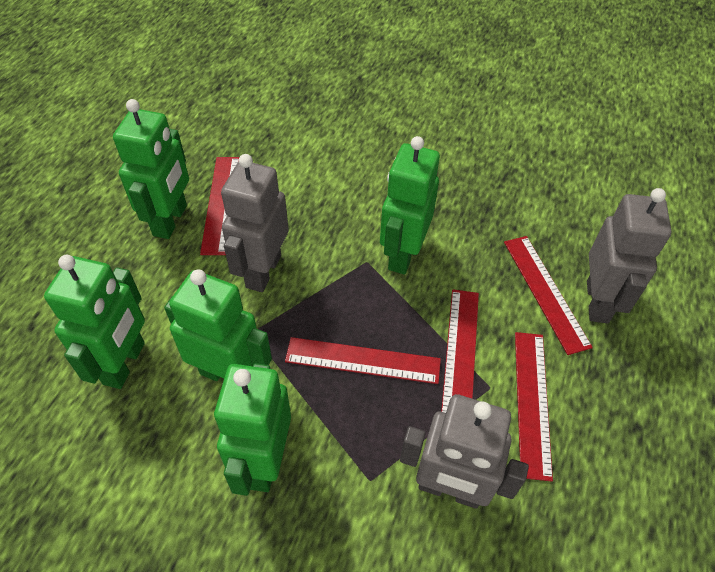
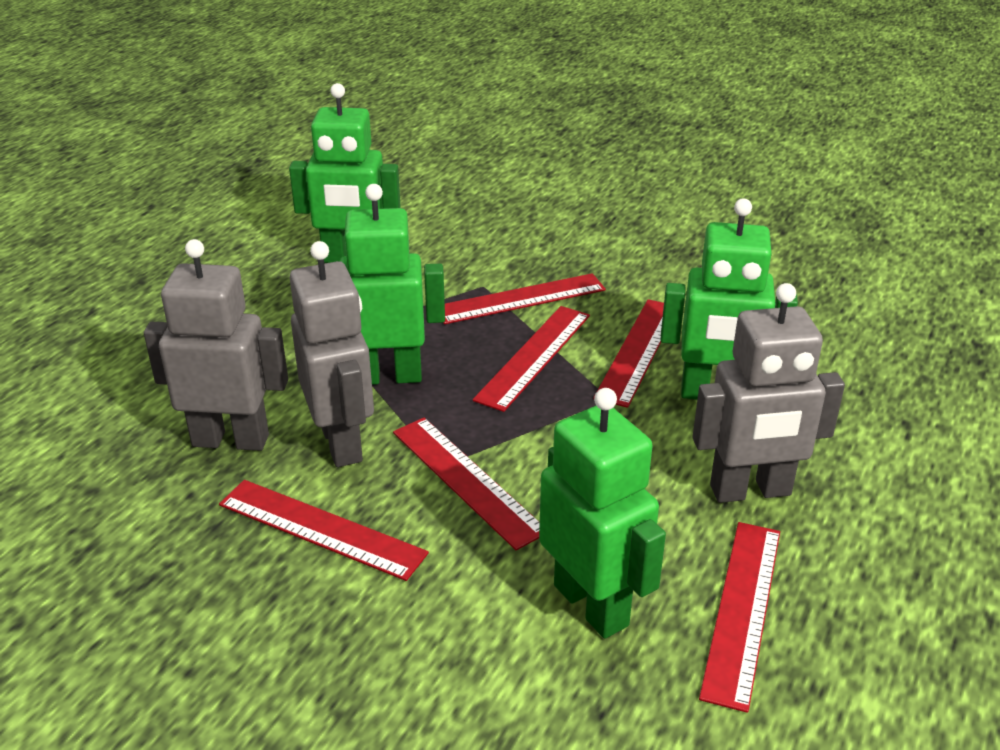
green robot: 5 -> 4
red ruler: 5 -> 6

